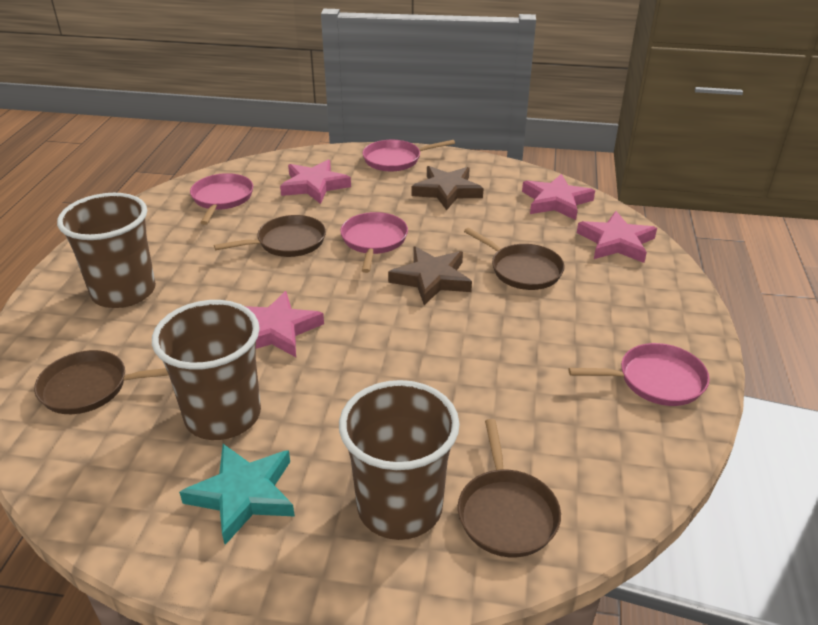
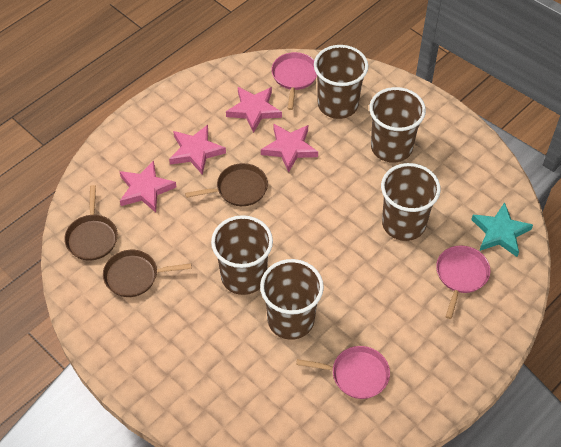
brown cup: 3 -> 5
brown pan: 4 -> 3
brown star: 2 -> 0
pink pan: 4 -> 3

